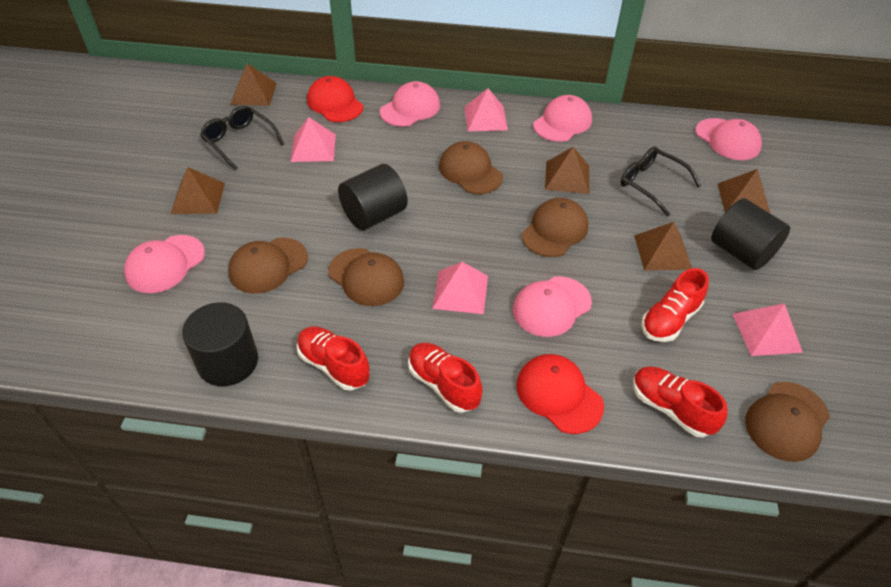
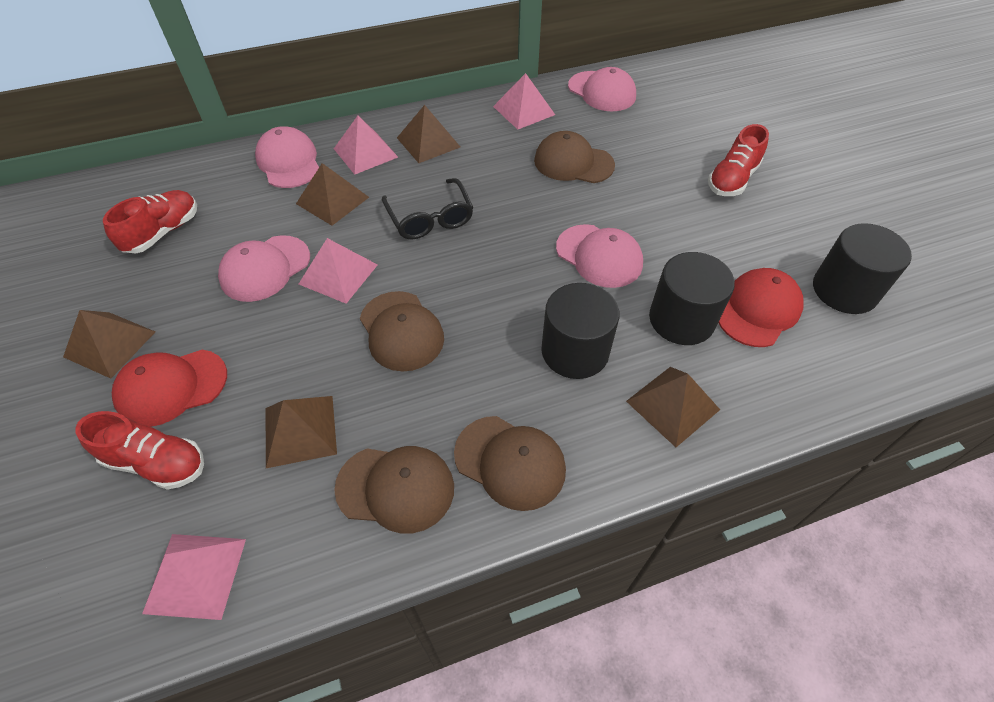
black glasses: 2 -> 1
brown cap: 5 -> 4
pink cap: 5 -> 4
red shoe: 4 -> 3

